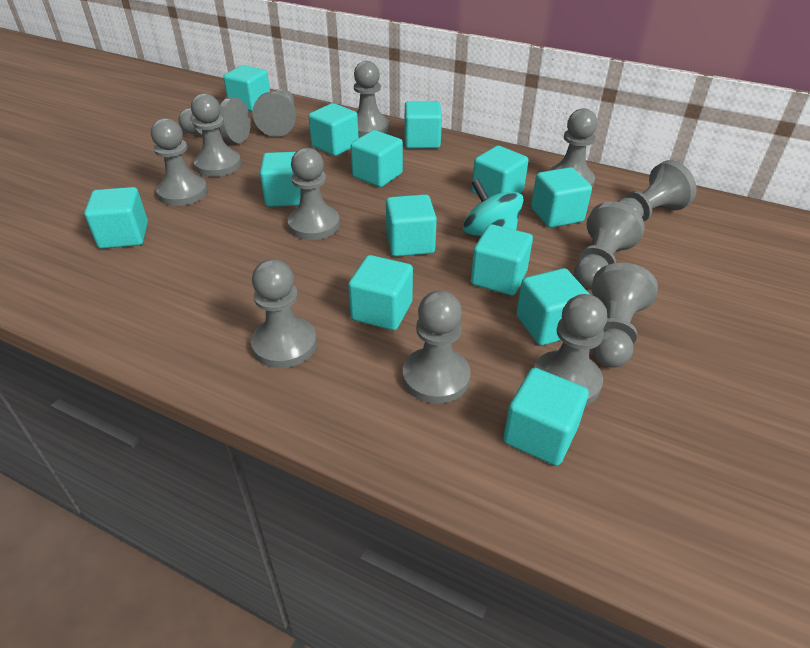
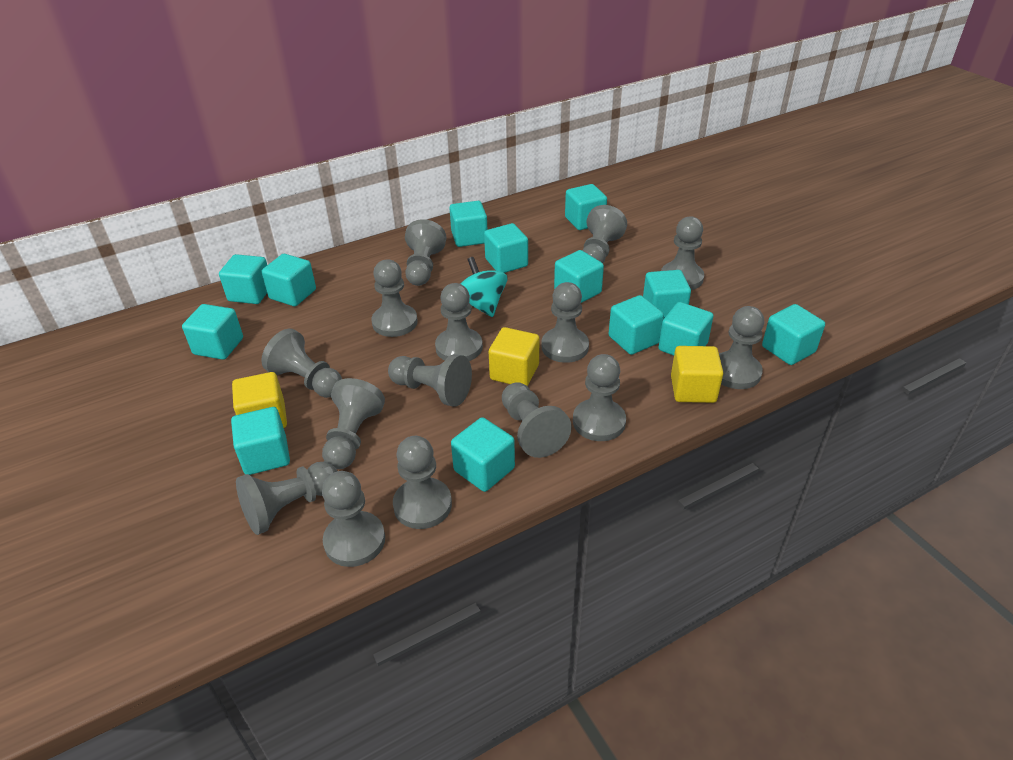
grey pawn: 13 -> 15
yellow cube: 0 -> 3

